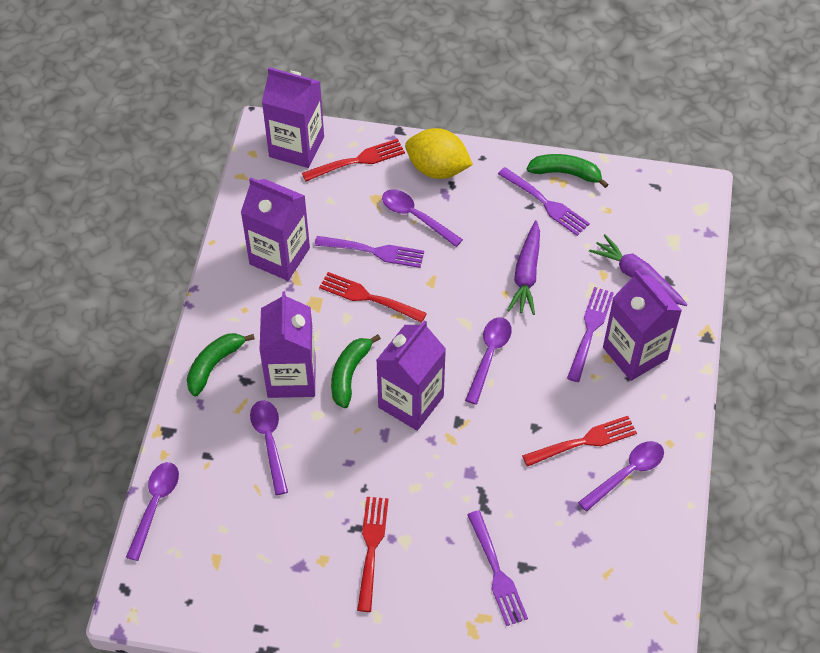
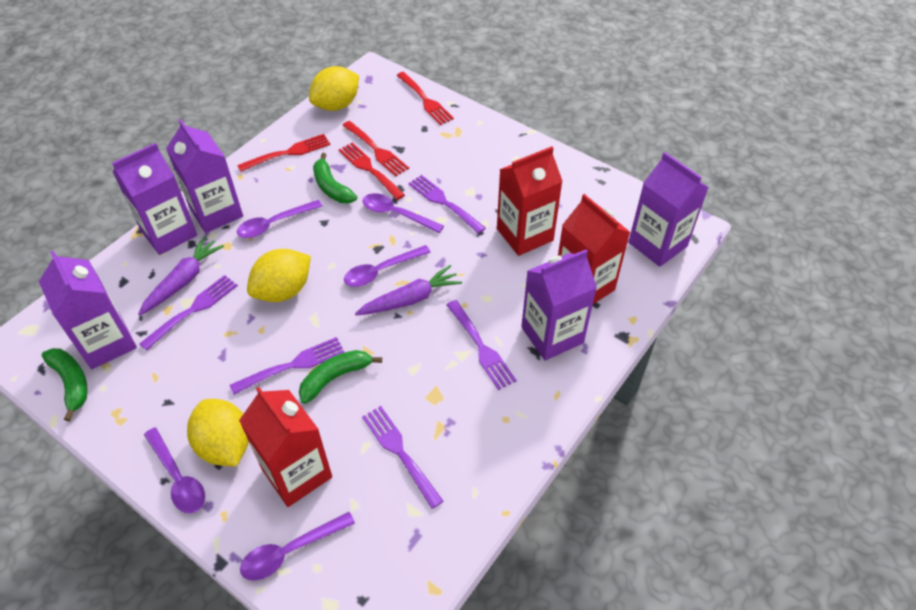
purple fork: 4 -> 5
red carton: 0 -> 3
yellow lemon: 1 -> 3

